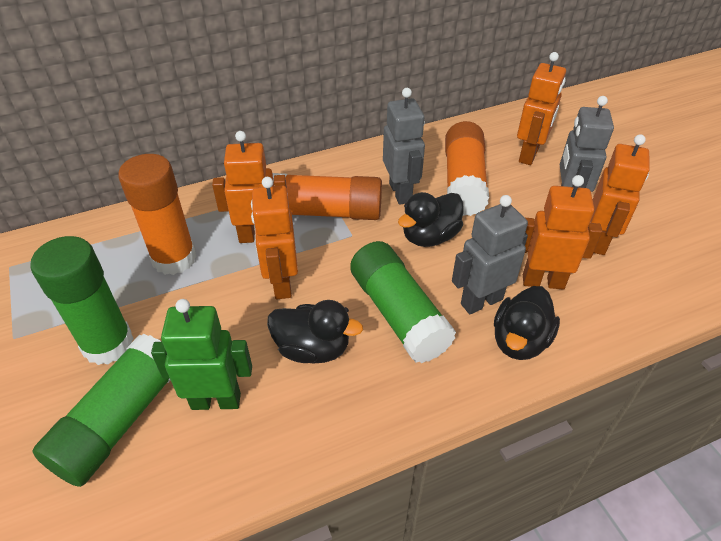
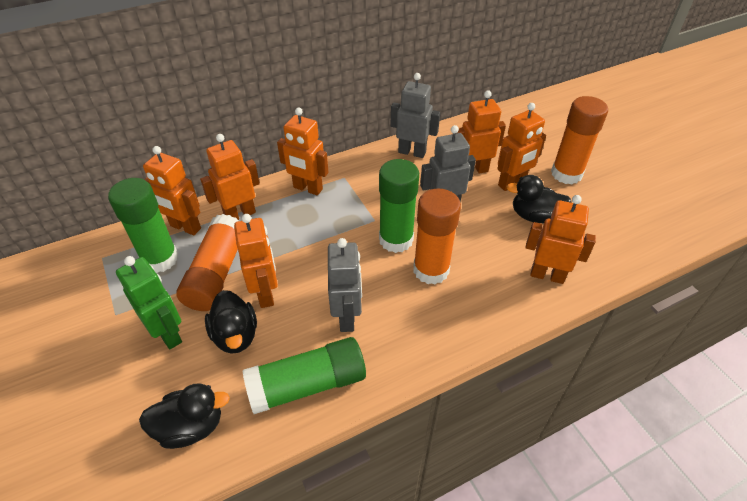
orange robot: 5 -> 7

